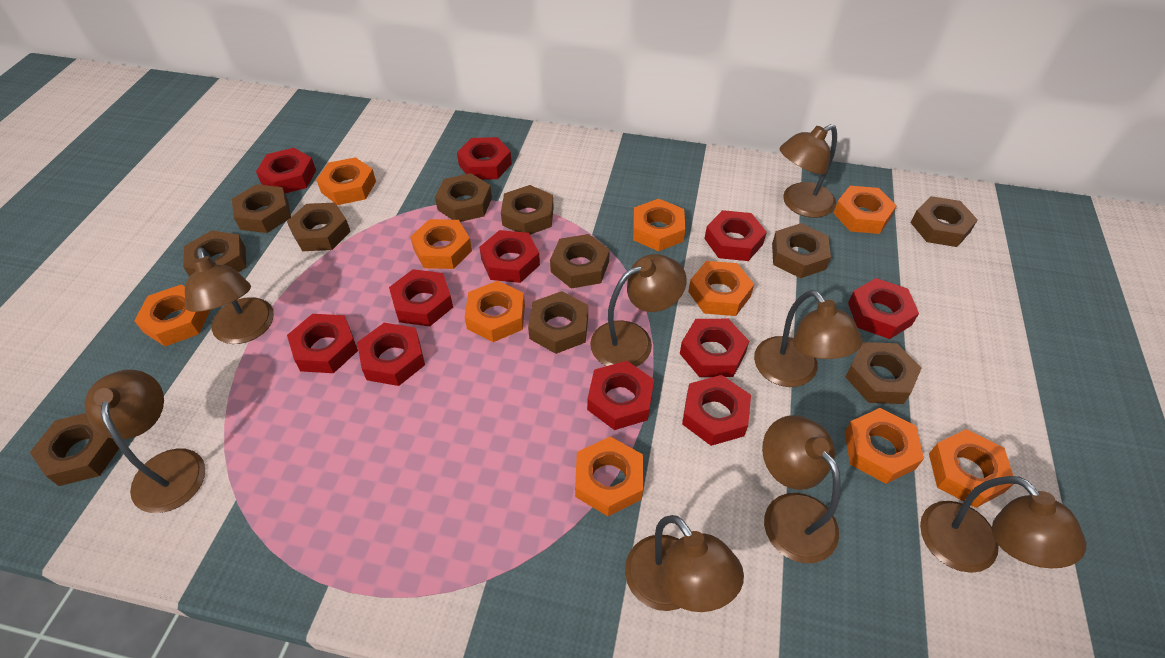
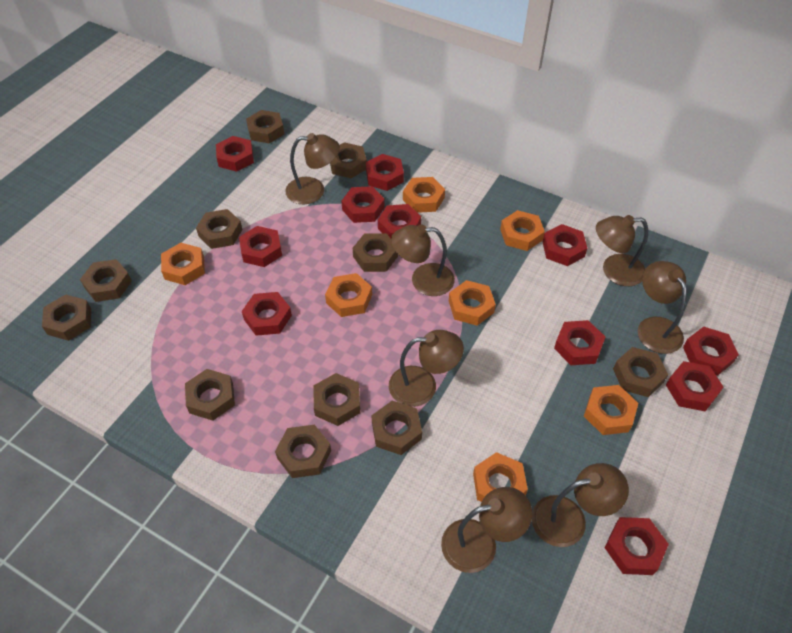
brown lamp: 8 -> 7
orange nut: 10 -> 7

